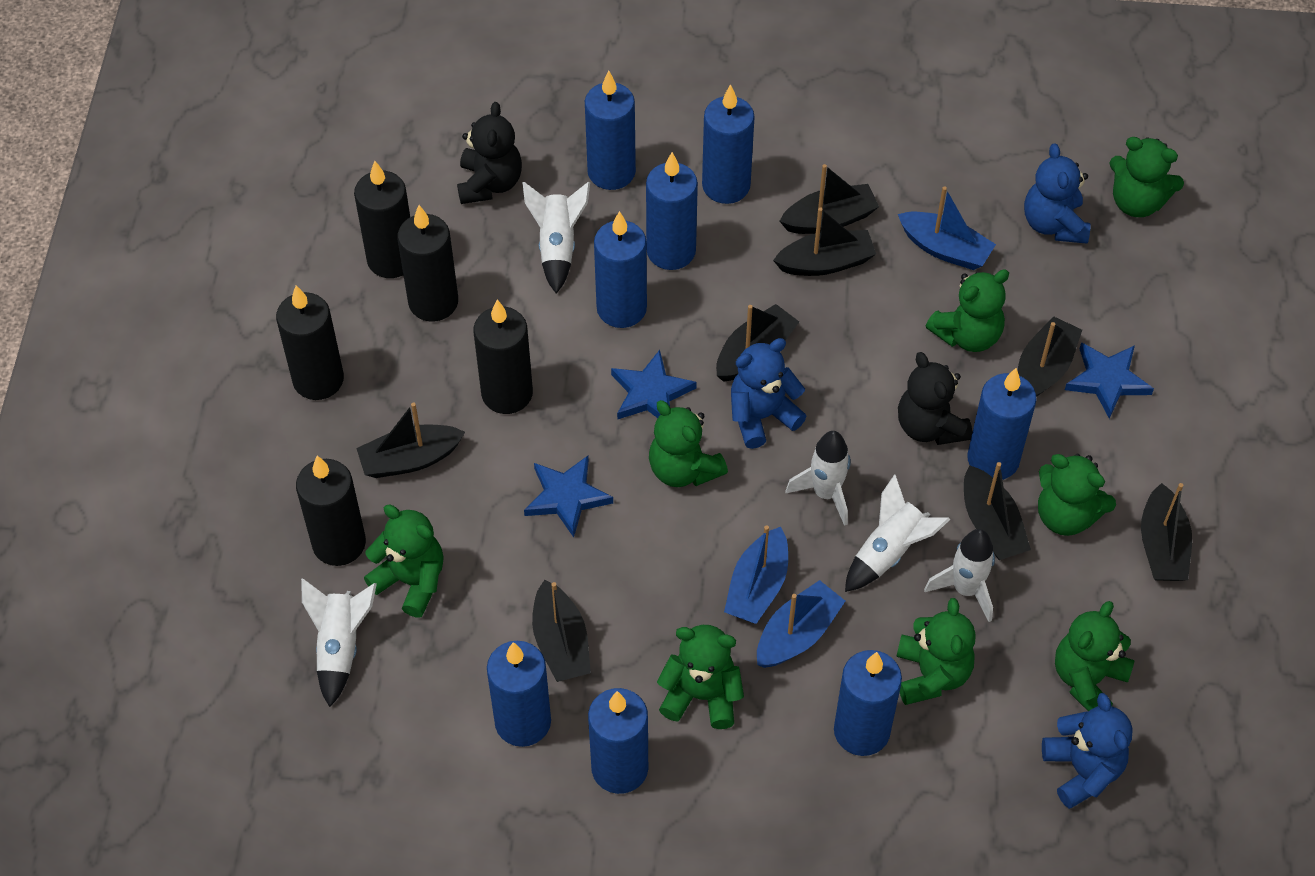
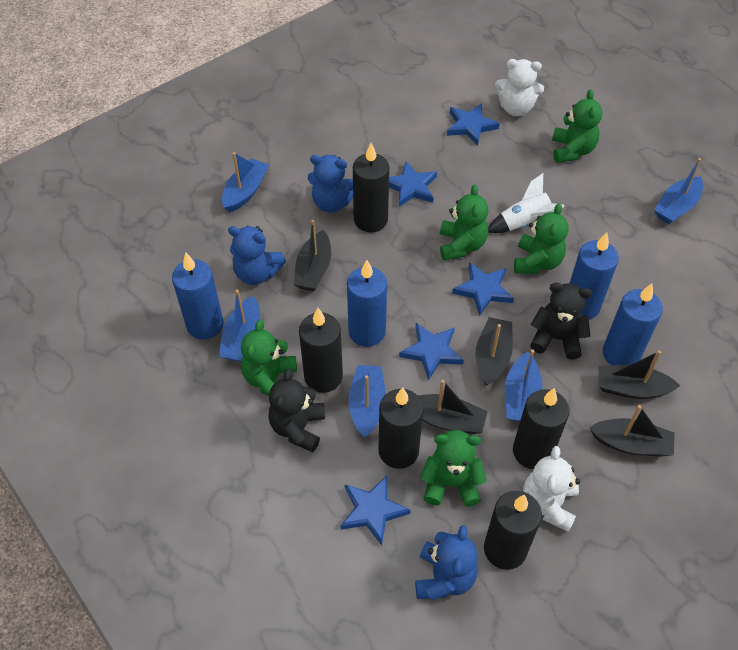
black boat: 8 -> 5
blue boat: 3 -> 5
blue candle: 8 -> 4
blue star: 3 -> 5
green teddy bear: 8 -> 5
white rocket: 5 -> 1
white teddy bear: 0 -> 2

